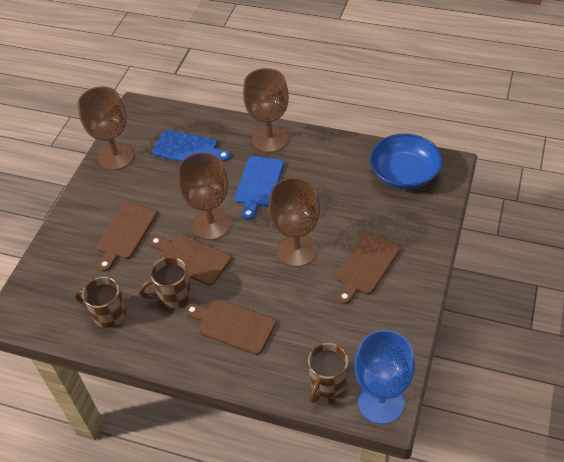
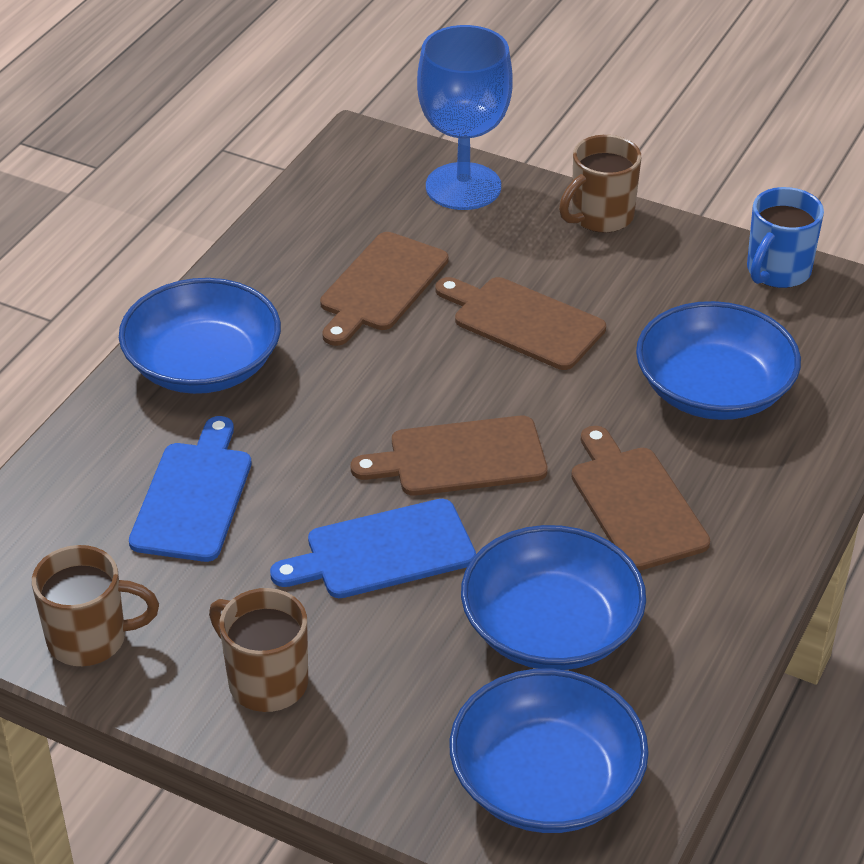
blue bowl: 1 -> 4
blue mug: 0 -> 1
brown goblet: 4 -> 0

